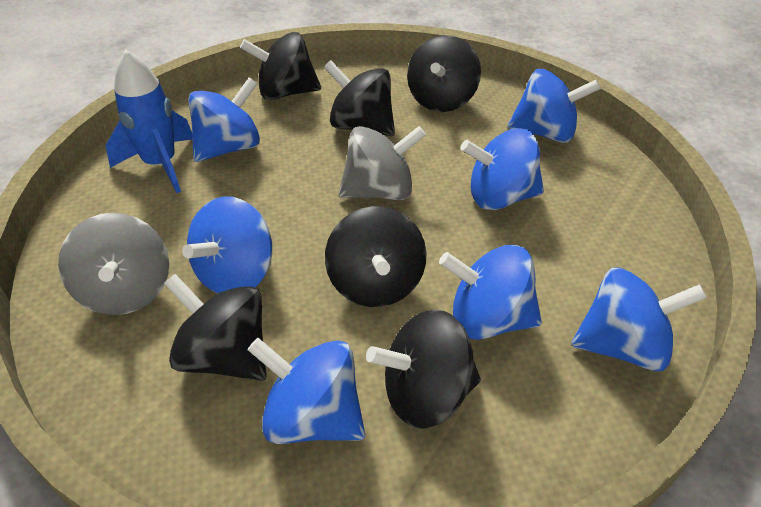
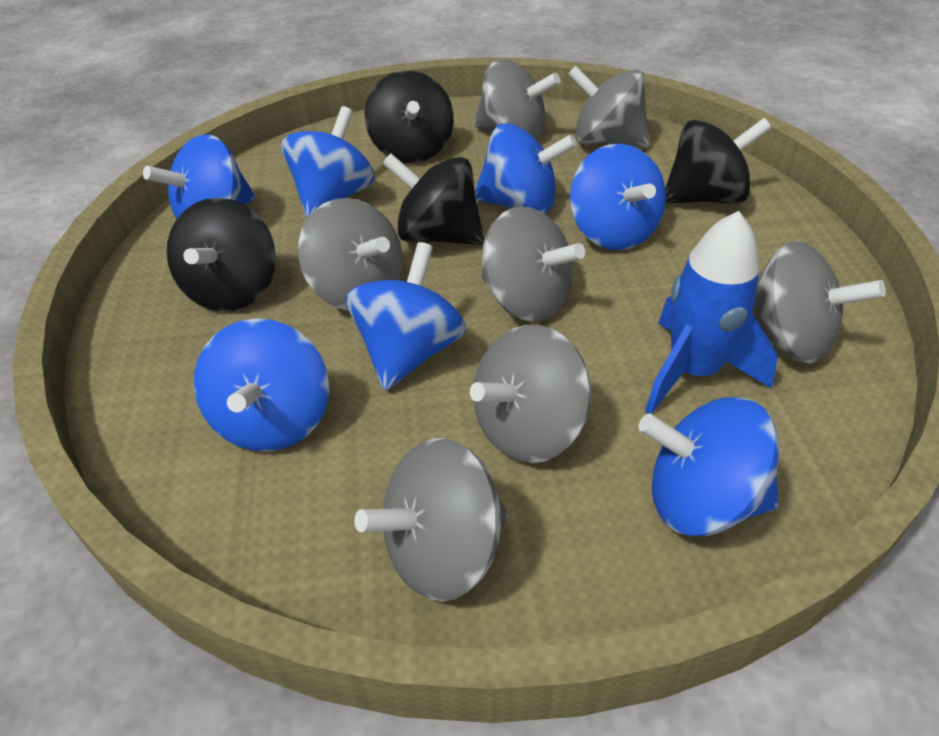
black spinning top: 6 -> 4
grey spinning top: 2 -> 7

